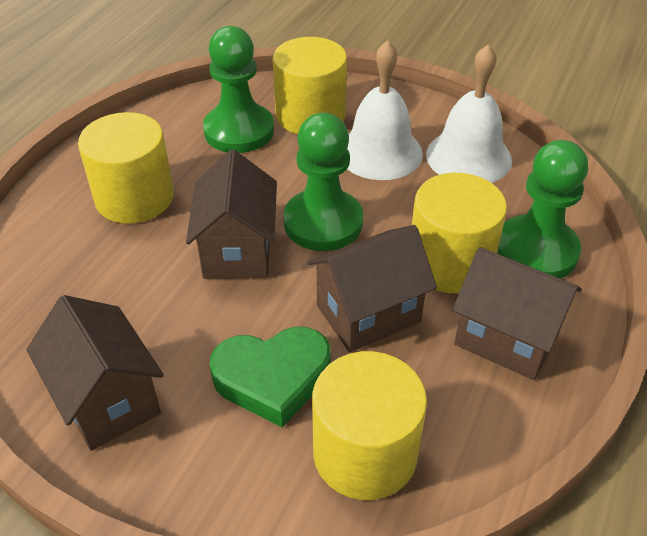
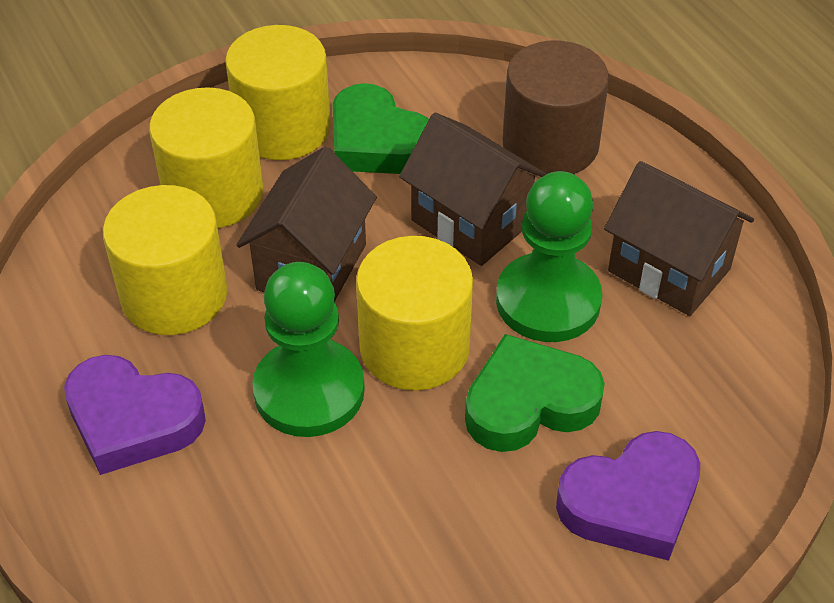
brown cylinder: 0 -> 1
brown house: 4 -> 3
green heart: 1 -> 2
green pawn: 3 -> 2
purple heart: 0 -> 2
white bell: 2 -> 0

